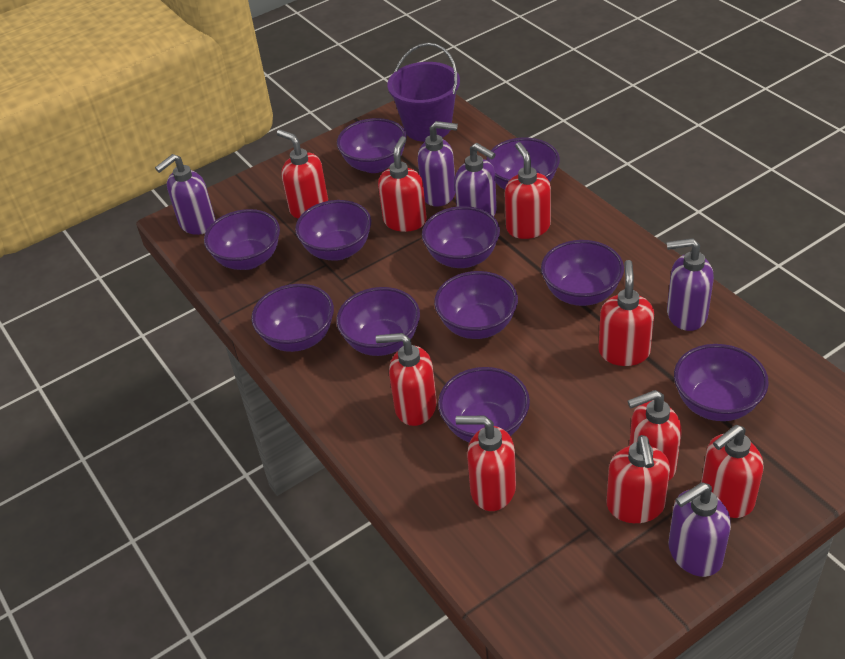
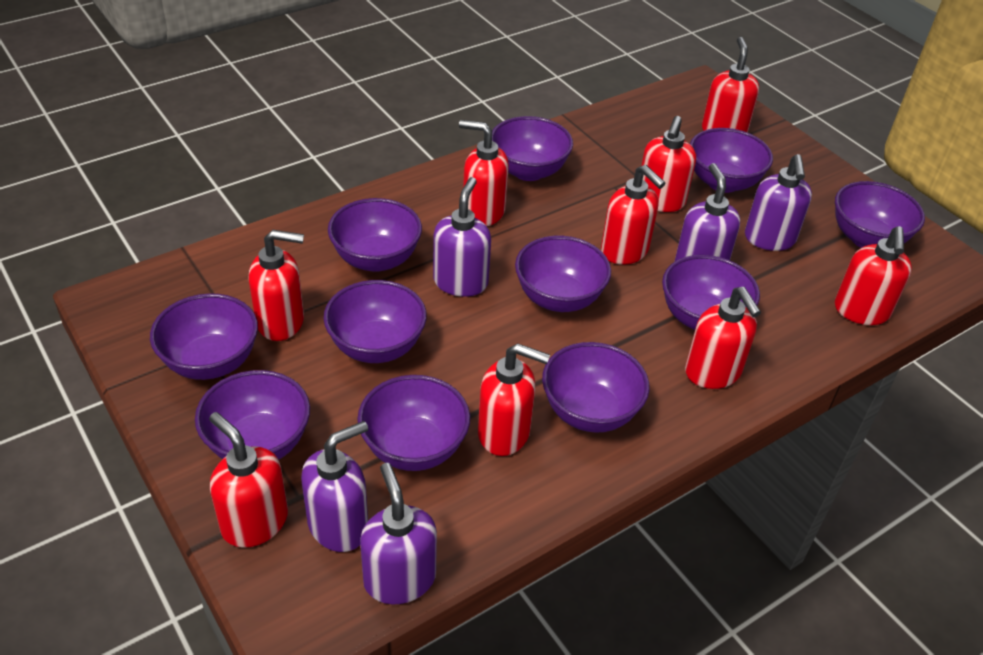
purple bucket: 1 -> 0

